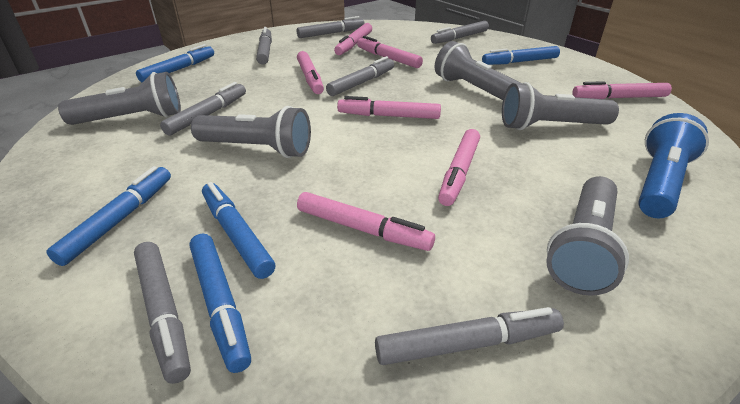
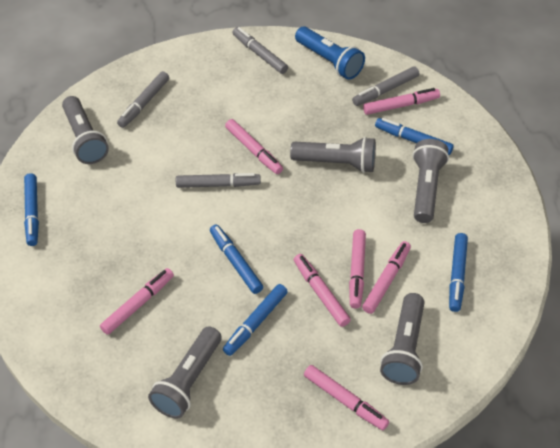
grey marker: 7 -> 4

